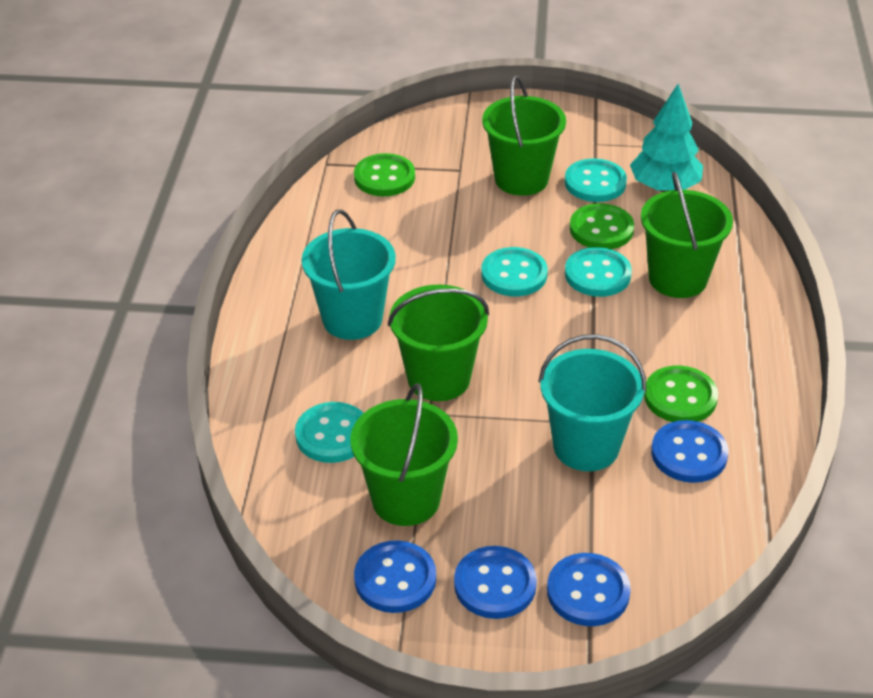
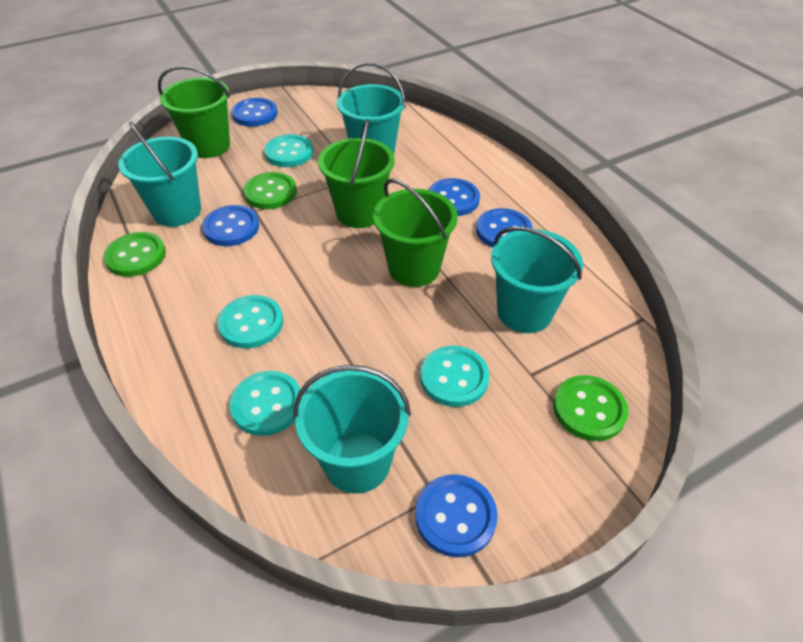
blue button: 4 -> 5
green bucket: 4 -> 3
turquoise bucket: 2 -> 4
turquoise tree: 1 -> 0

